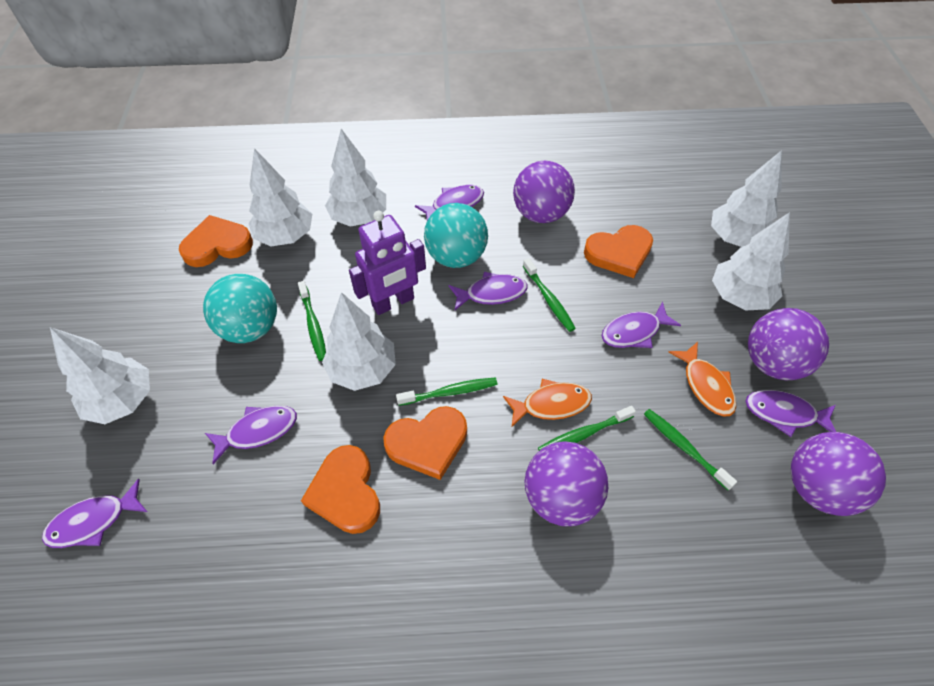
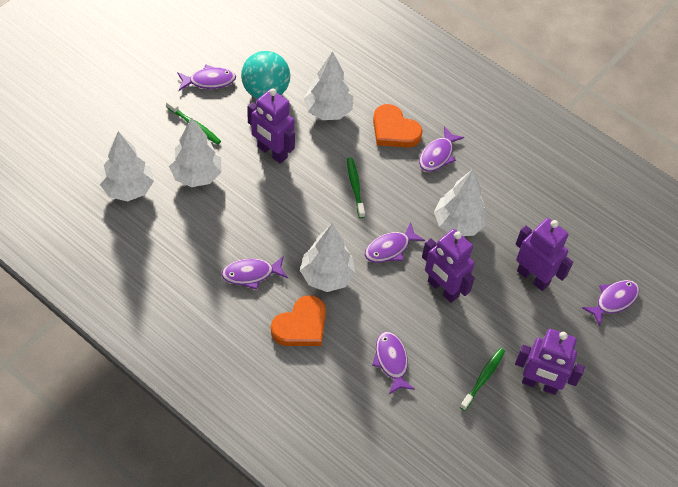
green toothbrush: 5 -> 3
orange fish: 2 -> 0
orange heart: 4 -> 2
purple ball: 4 -> 0
purple robot: 1 -> 4
turquoise ball: 2 -> 1
white tree: 6 -> 5

